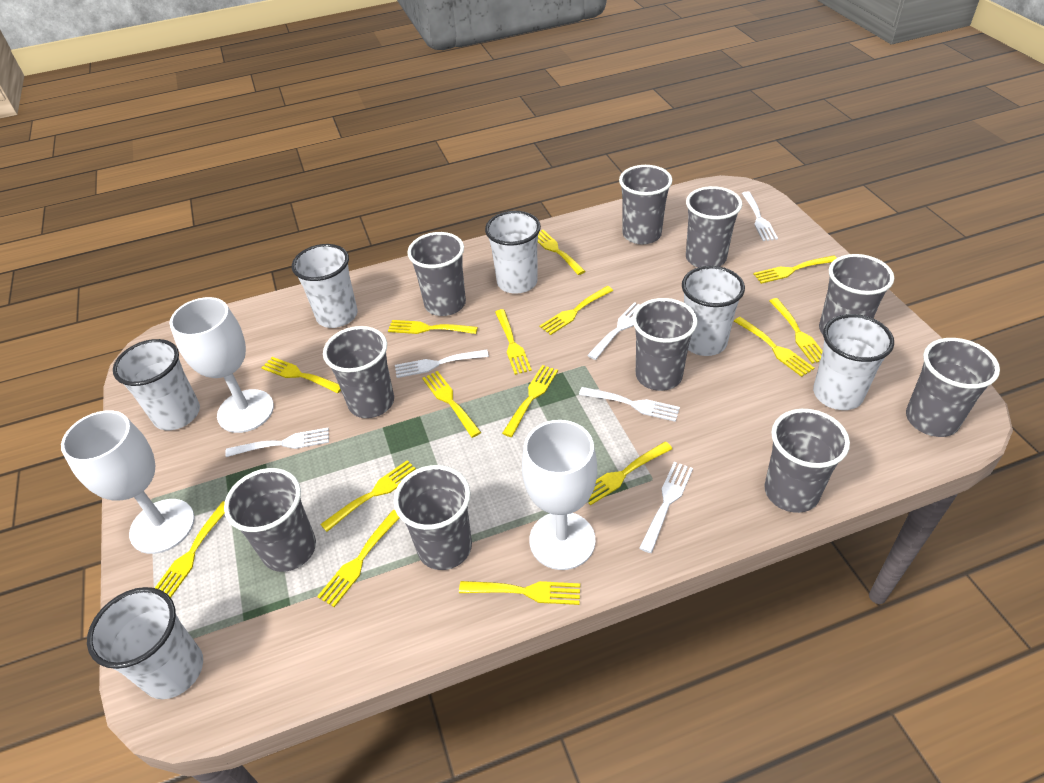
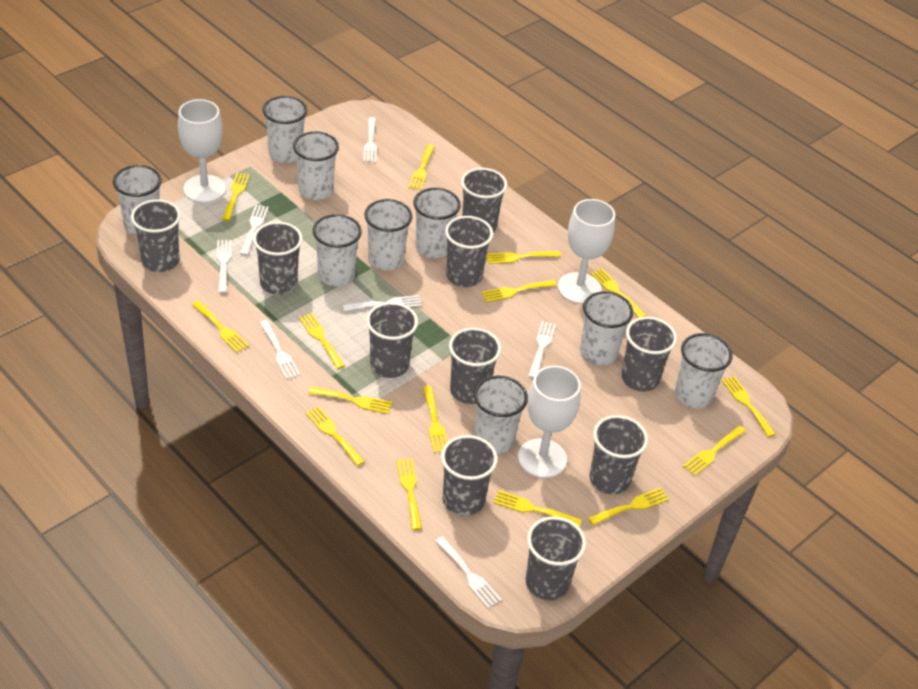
white cup: 6 -> 9
white fork: 6 -> 7

